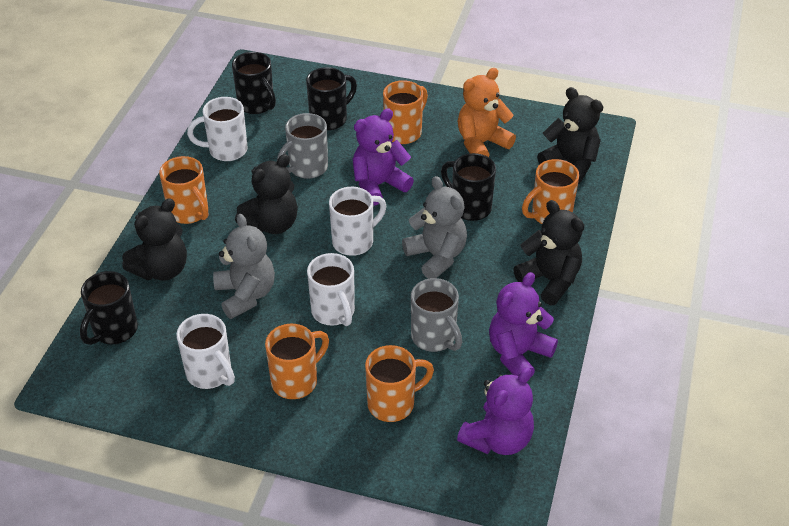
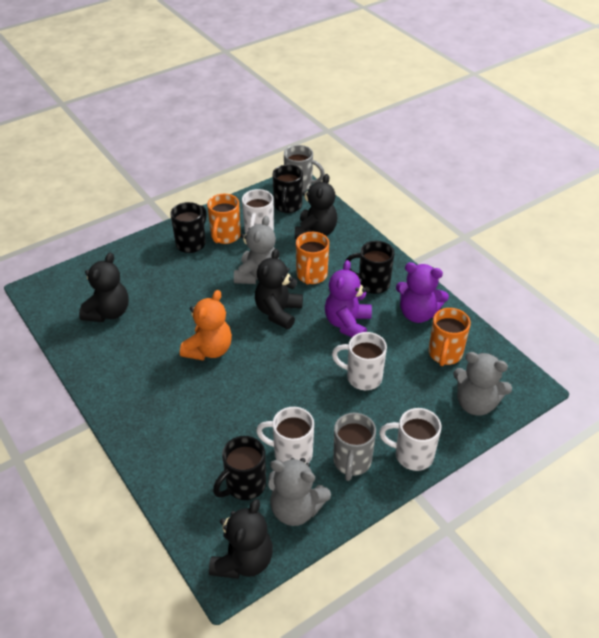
grey teddy bear: 2 -> 3
orange mug: 5 -> 3
purple teddy bear: 3 -> 2

